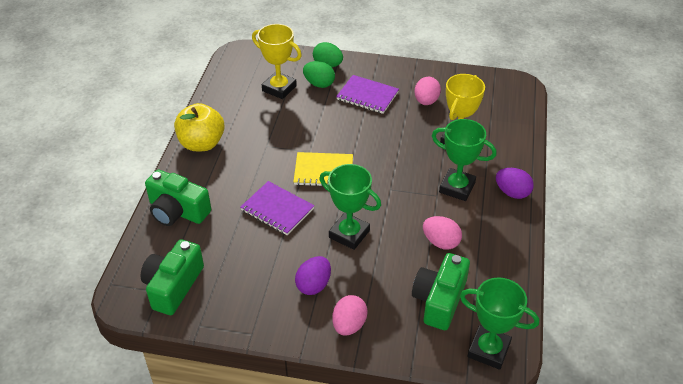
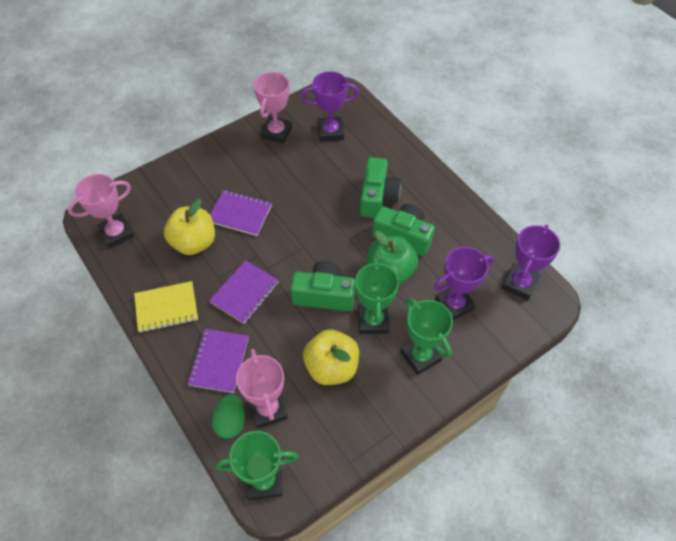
green apple: 0 -> 1
green egg: 2 -> 1
pink egg: 3 -> 0
pink trophy: 0 -> 3
purple egg: 2 -> 0
purple notebook: 2 -> 3
purple trophy: 0 -> 3
yellow apple: 1 -> 2
yellow trophy: 2 -> 0

